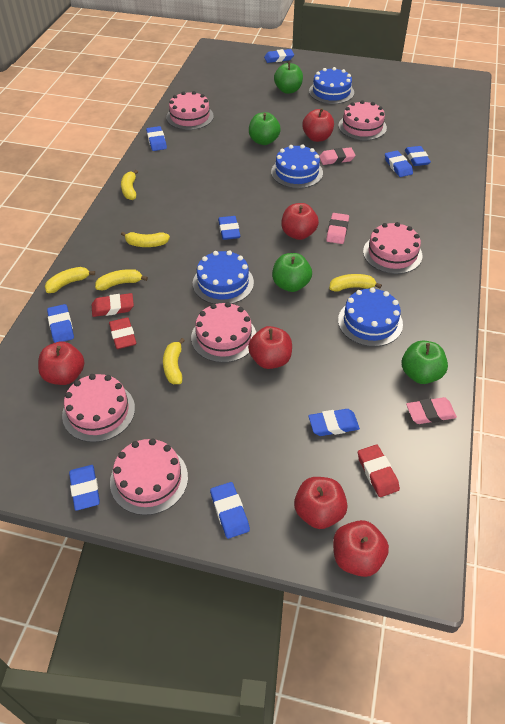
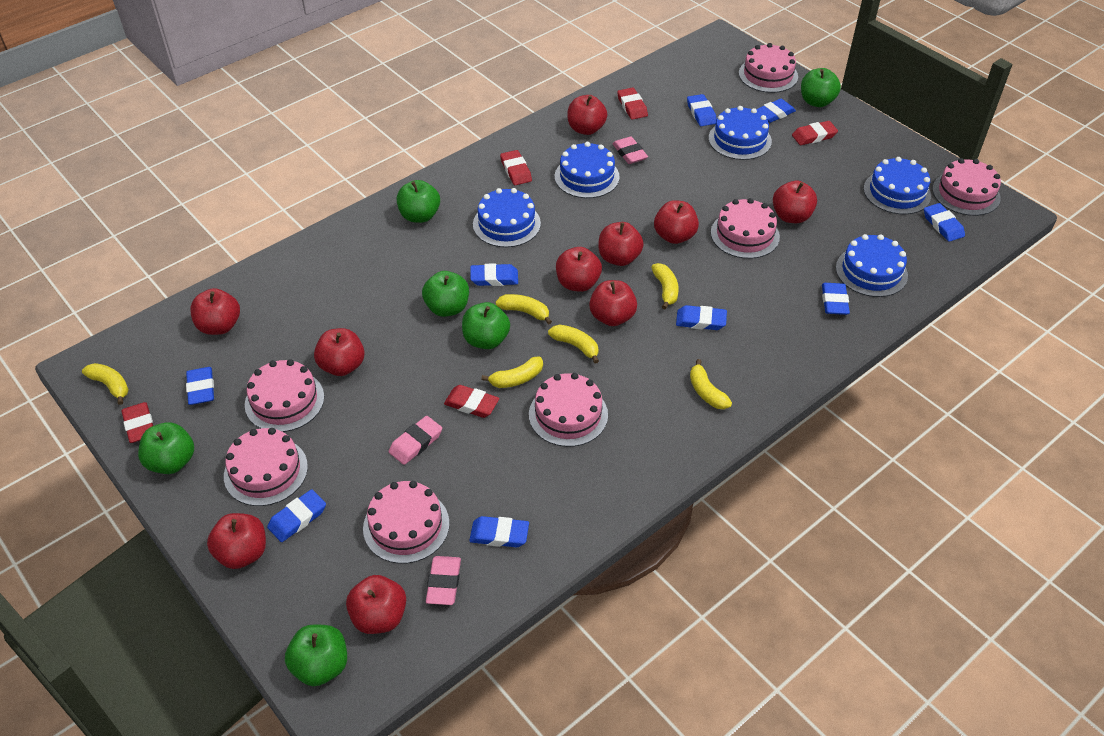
blue cake: 4 -> 5
green apple: 4 -> 6
pink cake: 6 -> 7
red apple: 6 -> 10
red eraser: 3 -> 5

